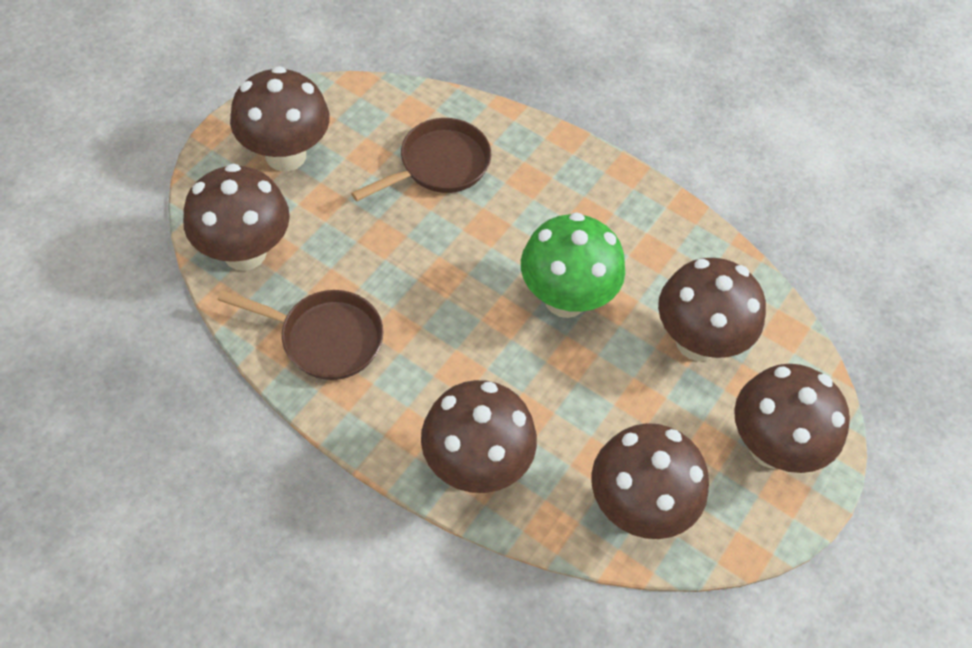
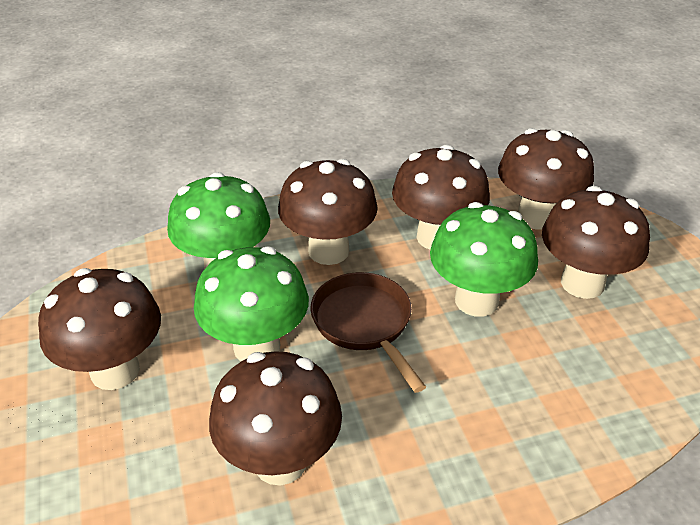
brown pan: 2 -> 1
green mushroom: 1 -> 3

